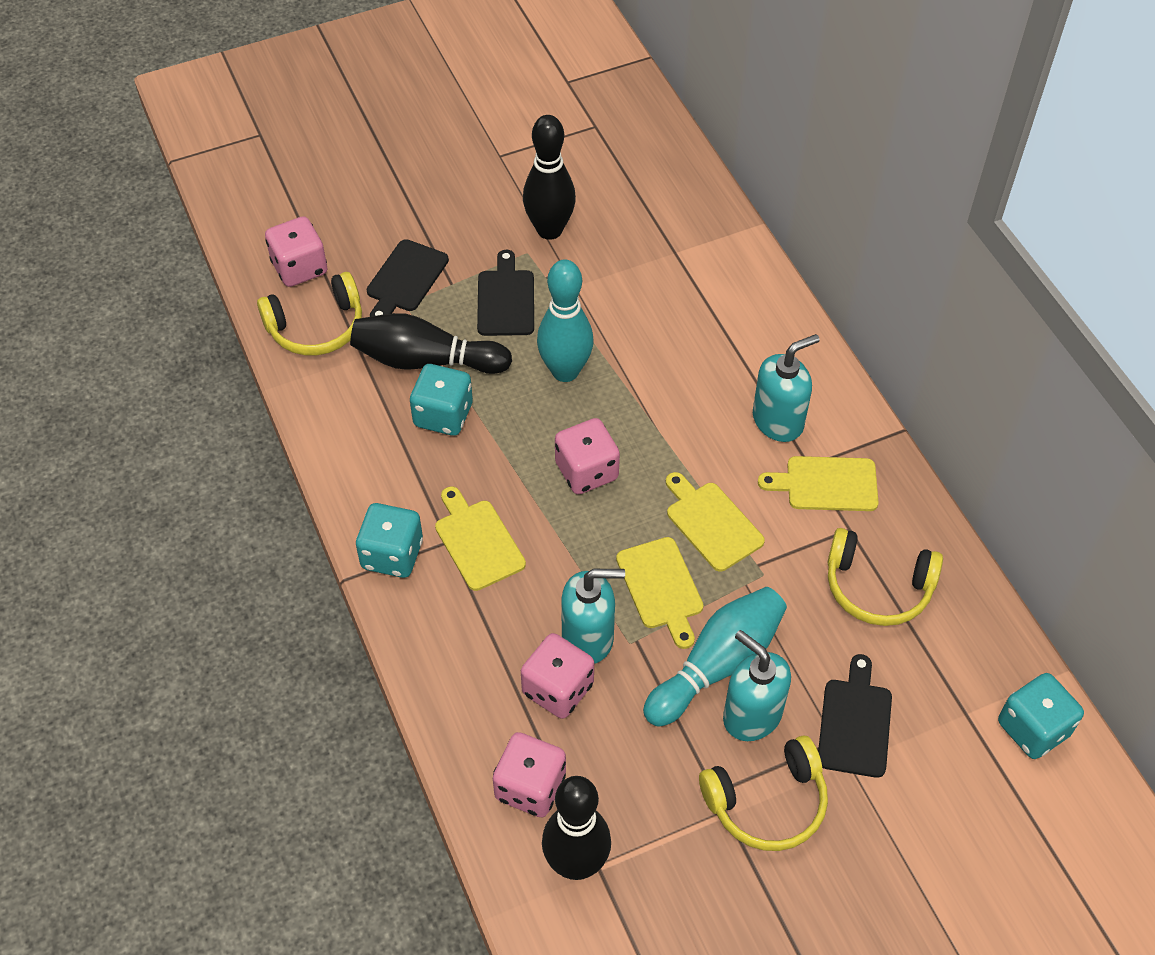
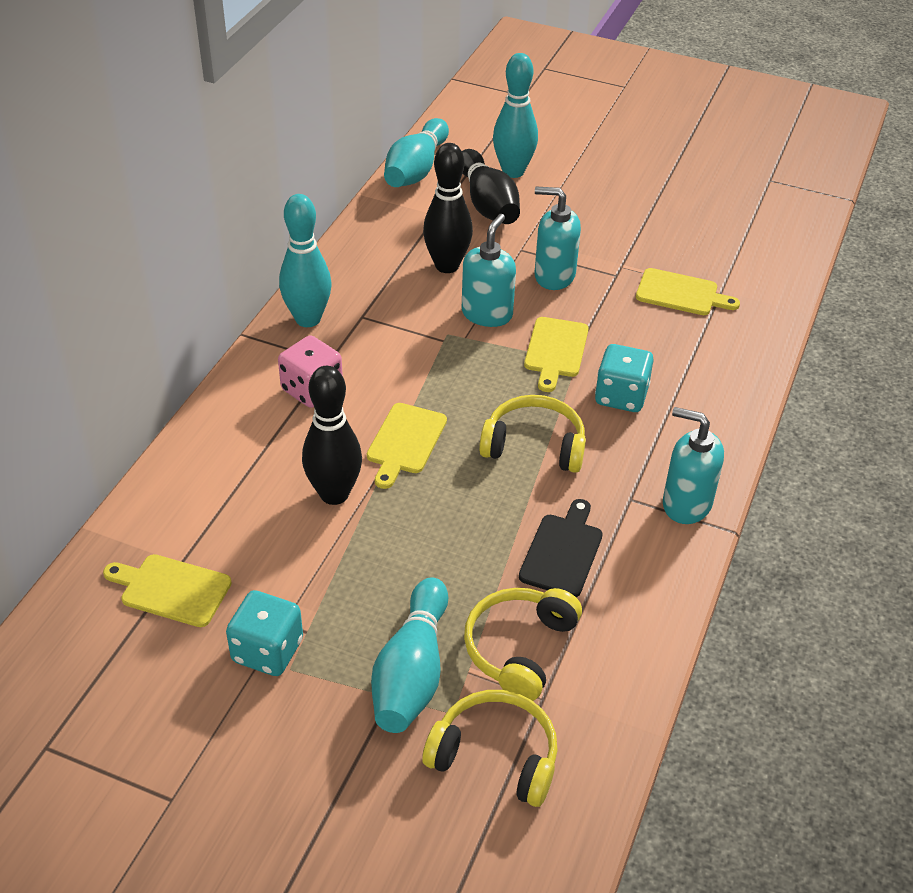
black cutting board: 3 -> 1
pink dice: 4 -> 1
turquoise bowling pin: 2 -> 4
turquoise dice: 3 -> 2

